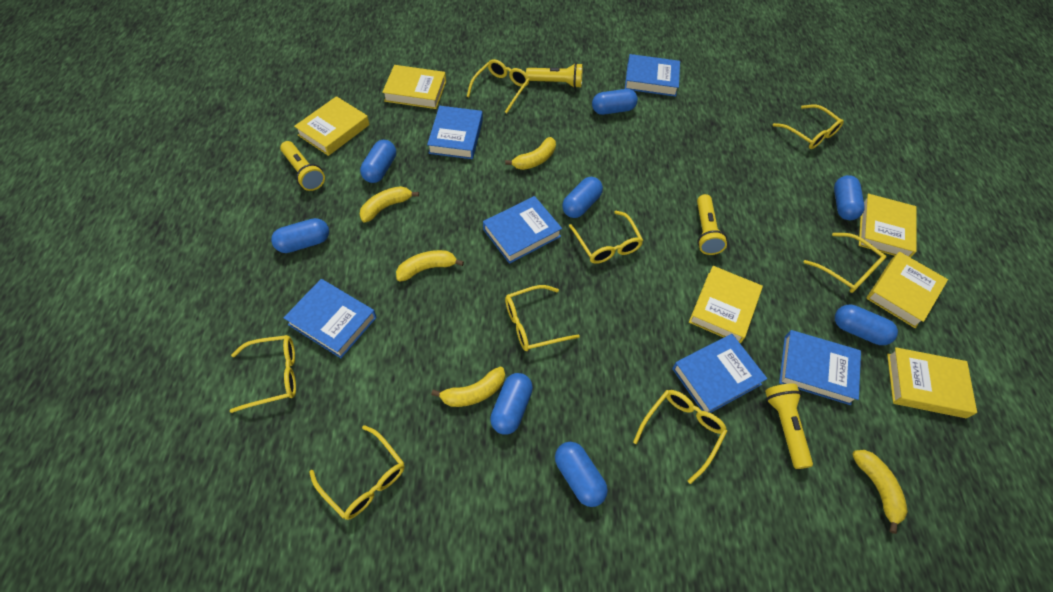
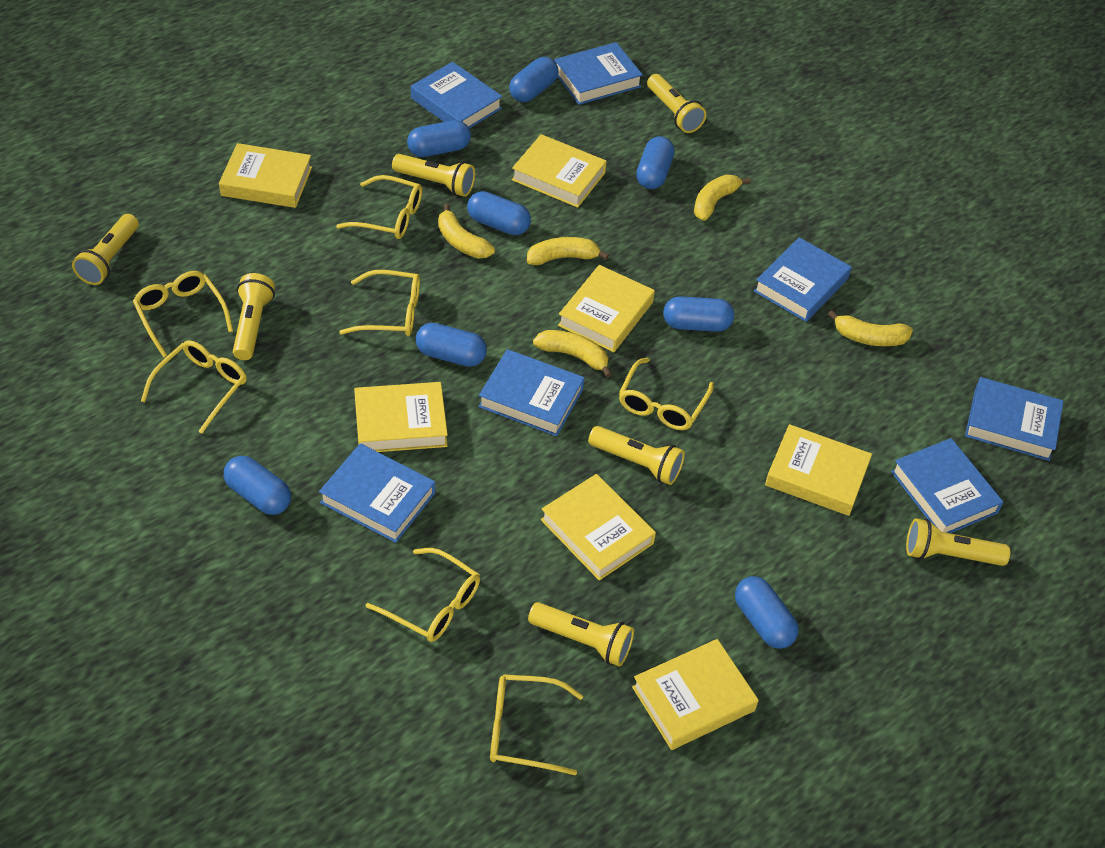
blue book: 6 -> 7
yellow book: 6 -> 7
yellow flashlight: 4 -> 7
yellow glasses: 8 -> 7

